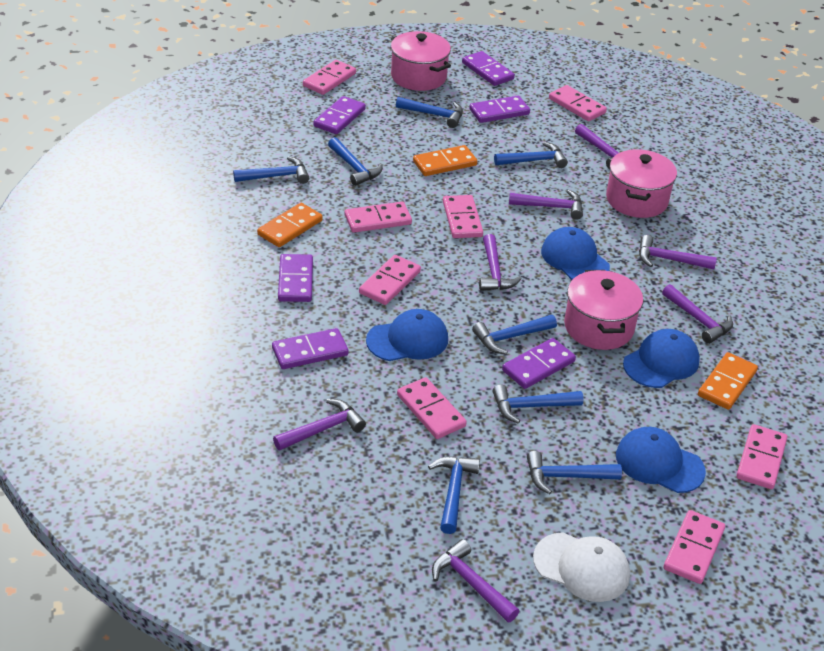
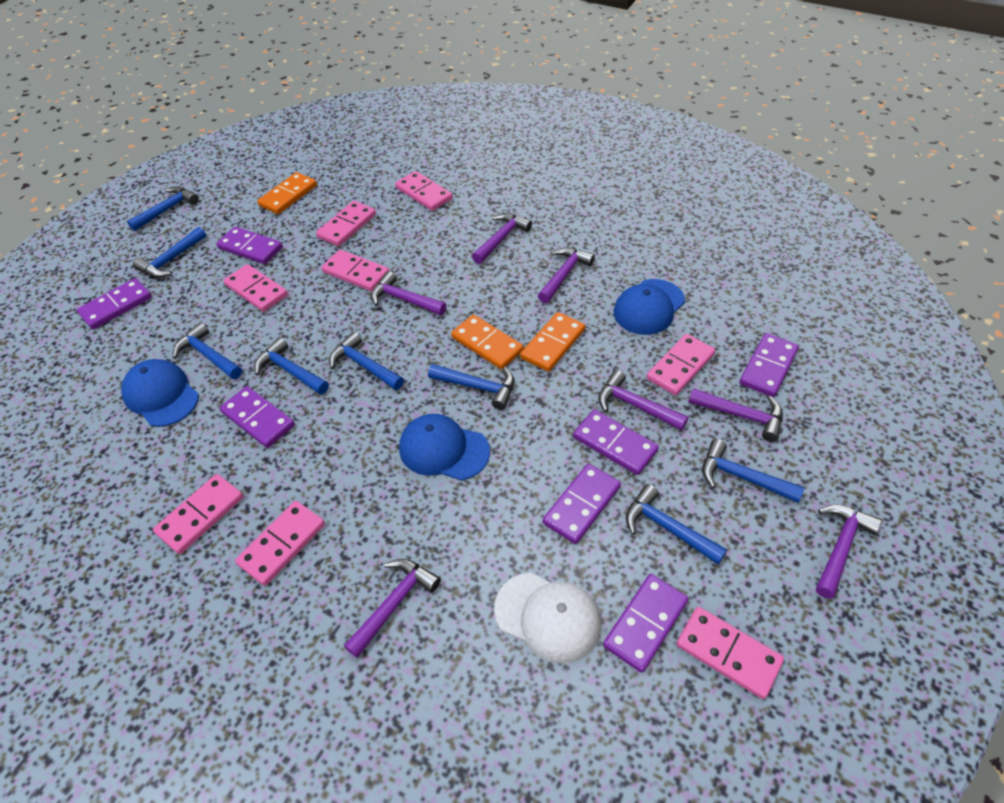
blue cap: 4 -> 3
pink pot: 3 -> 0
purple domino: 6 -> 7

